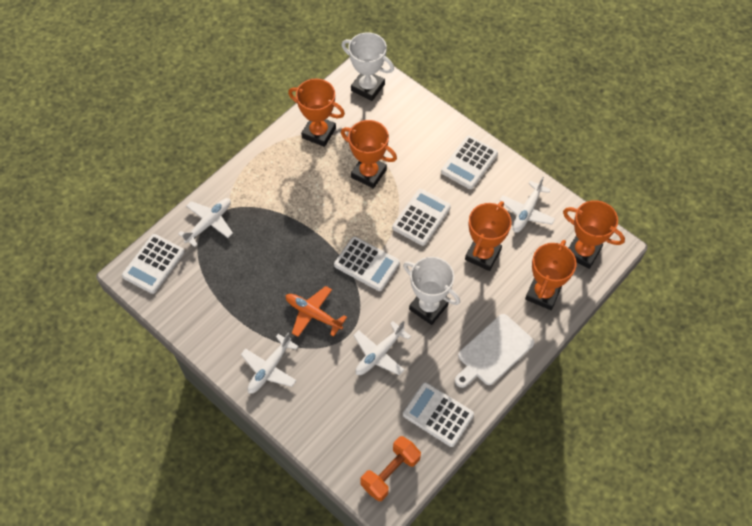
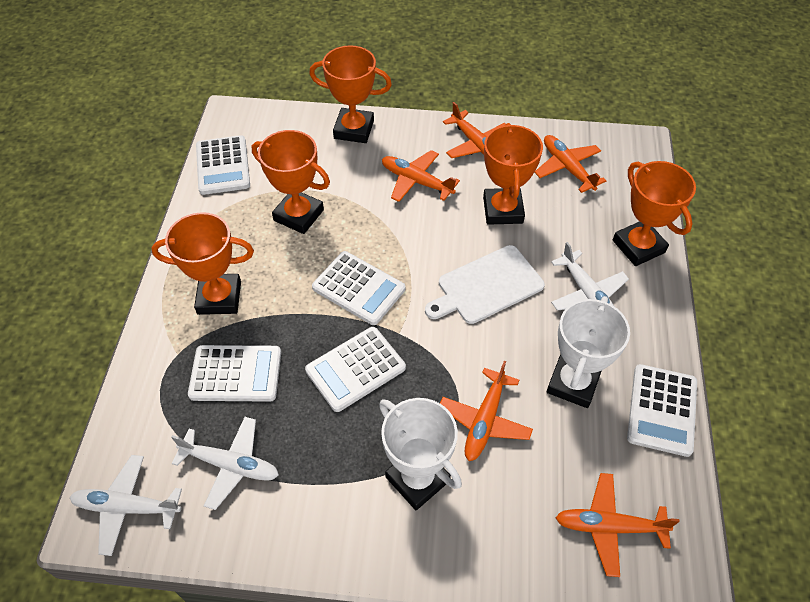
orange dumbbell: 1 -> 0
orange plane: 1 -> 5
white plane: 4 -> 3

